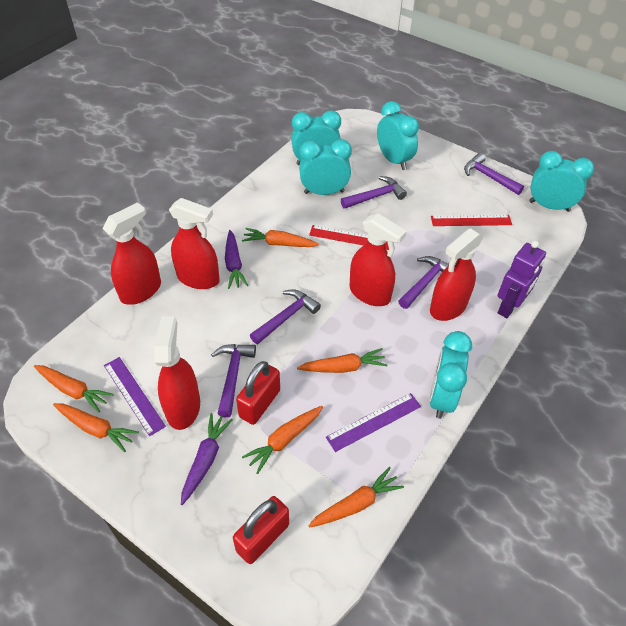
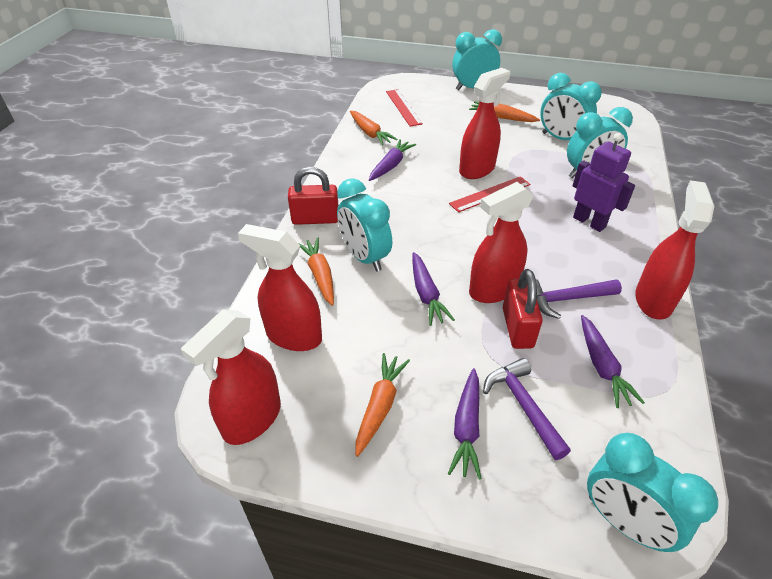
orange carrot: 6 -> 4
purple carrot: 2 -> 4
purple hammer: 5 -> 2
purple ruler: 2 -> 0

